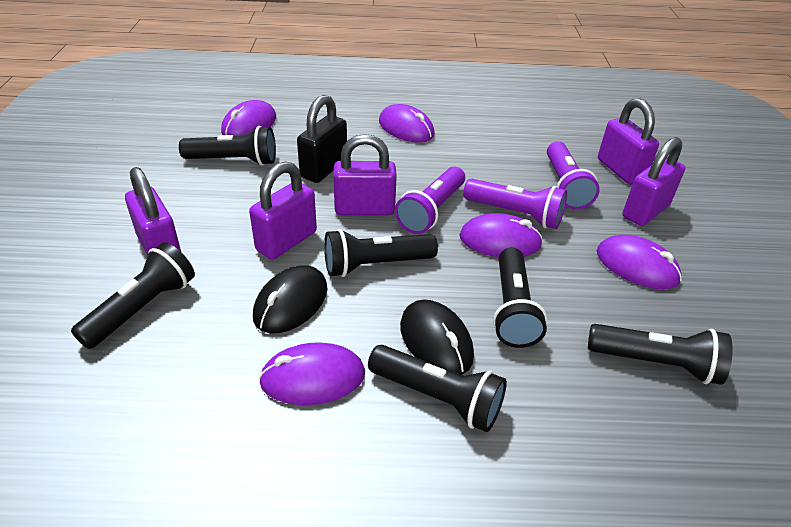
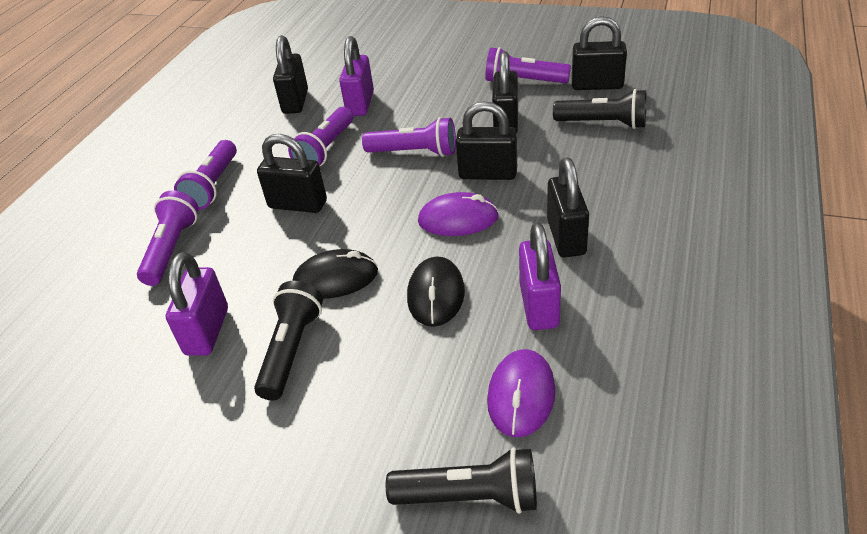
black flashlight: 6 -> 3
black padlock: 1 -> 6
purple flashlight: 3 -> 5
purple mouse: 5 -> 2
purple padlock: 5 -> 3

